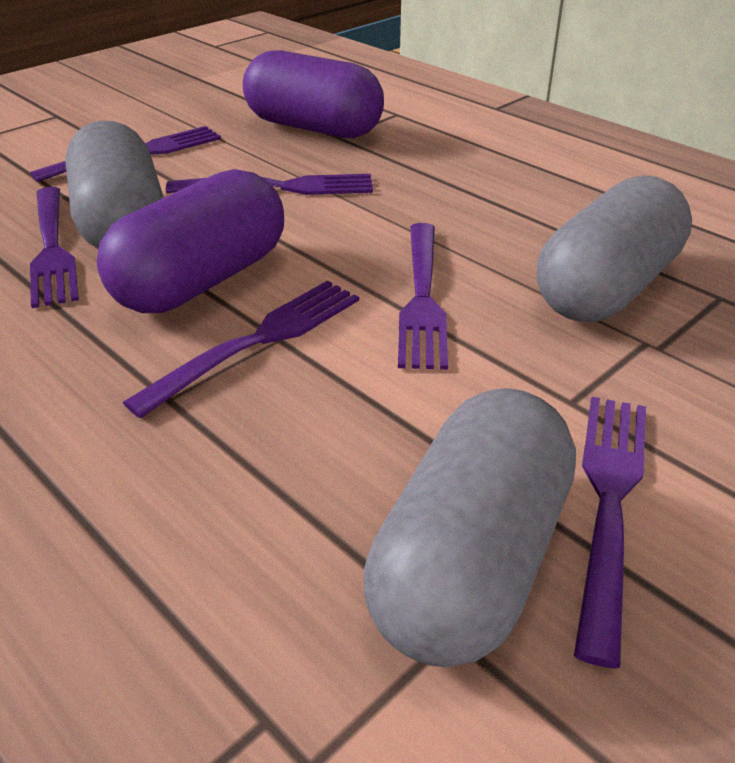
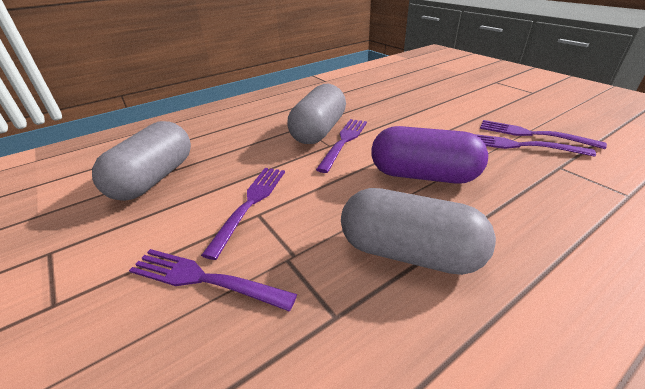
purple capsule: 2 -> 1
purple fork: 6 -> 5

